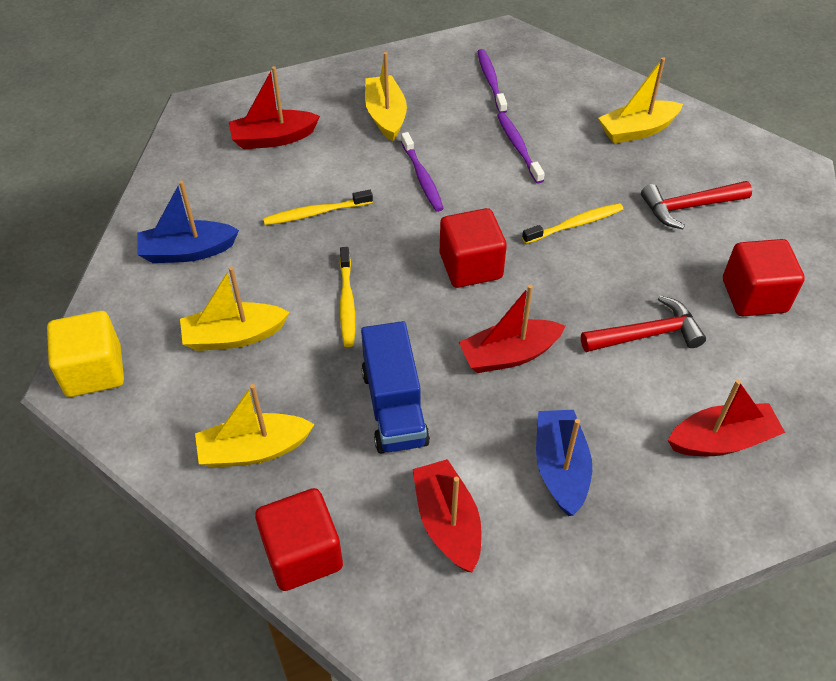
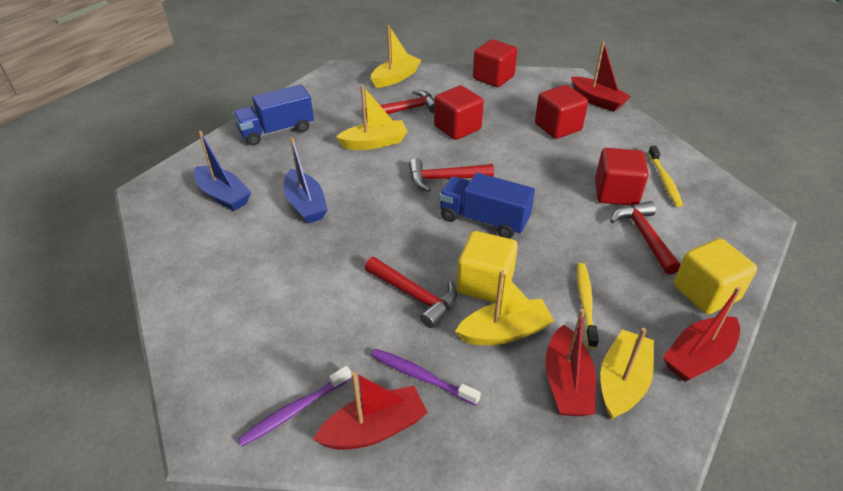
blue truck: 1 -> 2
purple toothbrush: 3 -> 2
red cube: 3 -> 4
red hammer: 2 -> 4
yellow cube: 1 -> 2
yellow toothbrush: 3 -> 2

